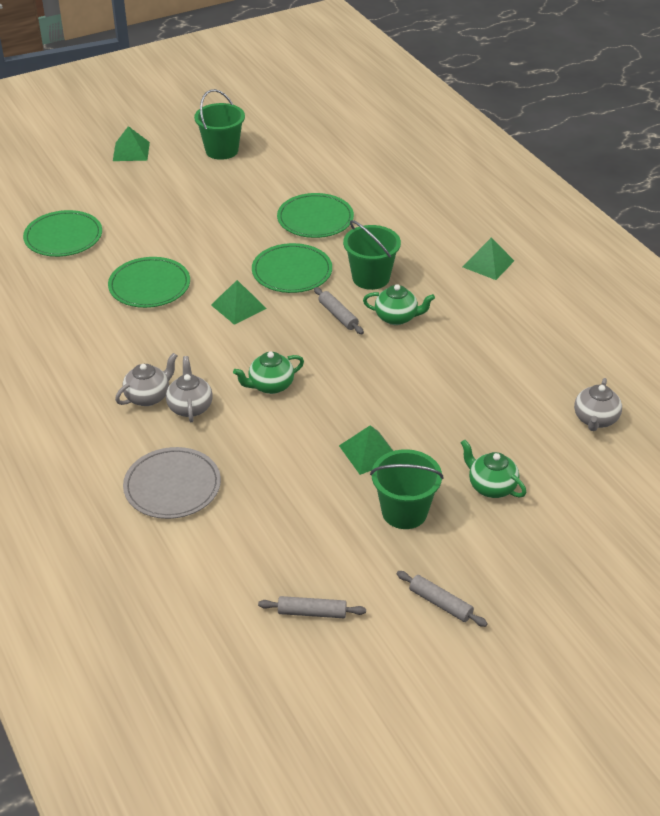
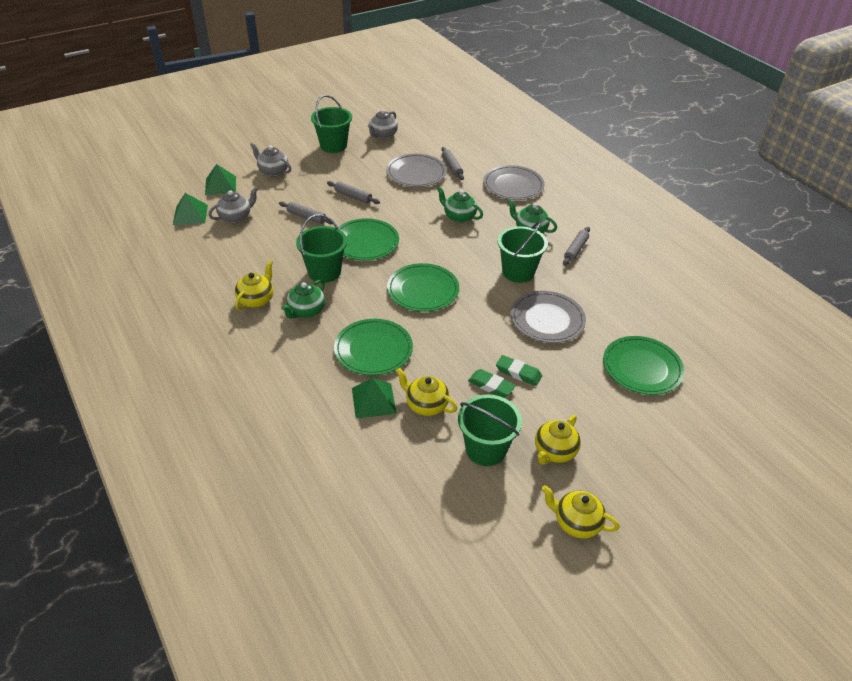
green bucket: 3 -> 4
green eraser: 0 -> 2
green pyramid: 4 -> 3
grey plate: 1 -> 3
grey rolling pin: 3 -> 4
yellow teapot: 0 -> 4

